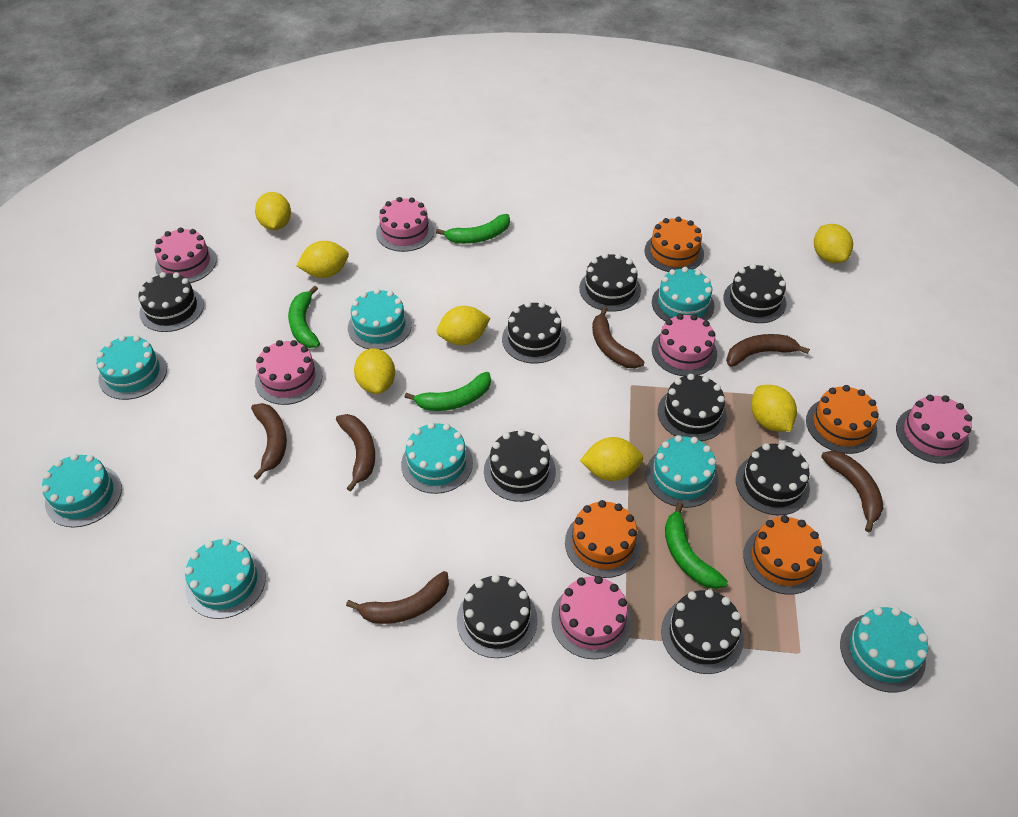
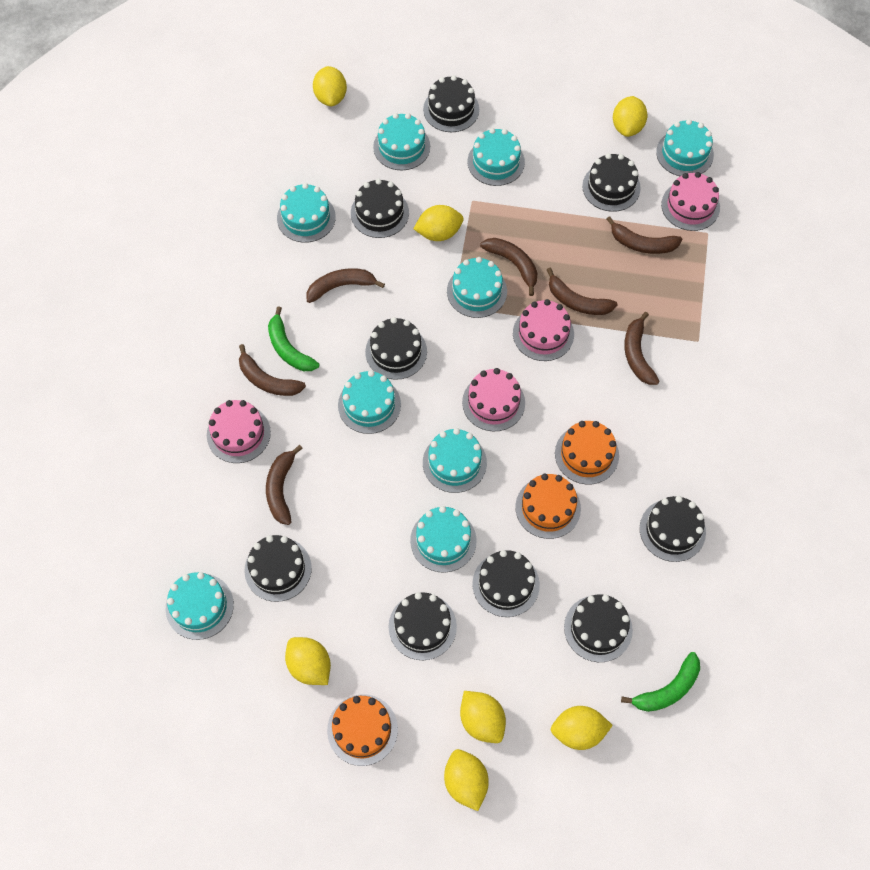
brown banana: 6 -> 7
green banana: 4 -> 2
orange cake: 4 -> 3
pink cake: 6 -> 4
turquoise cake: 8 -> 9

